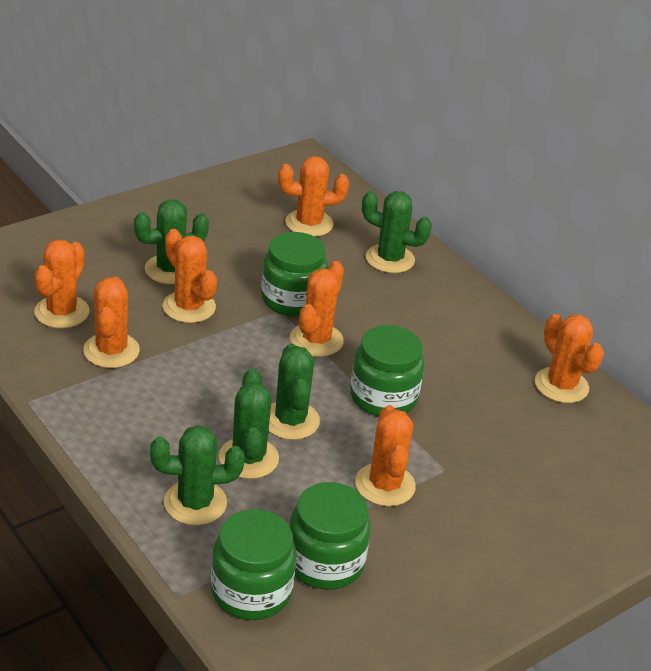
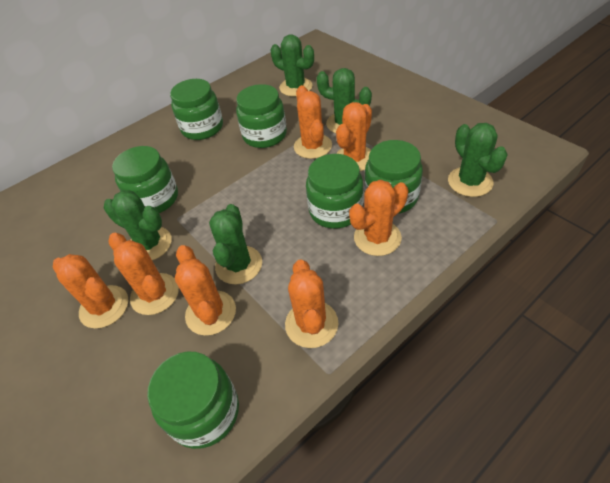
green jar: 4 -> 6

